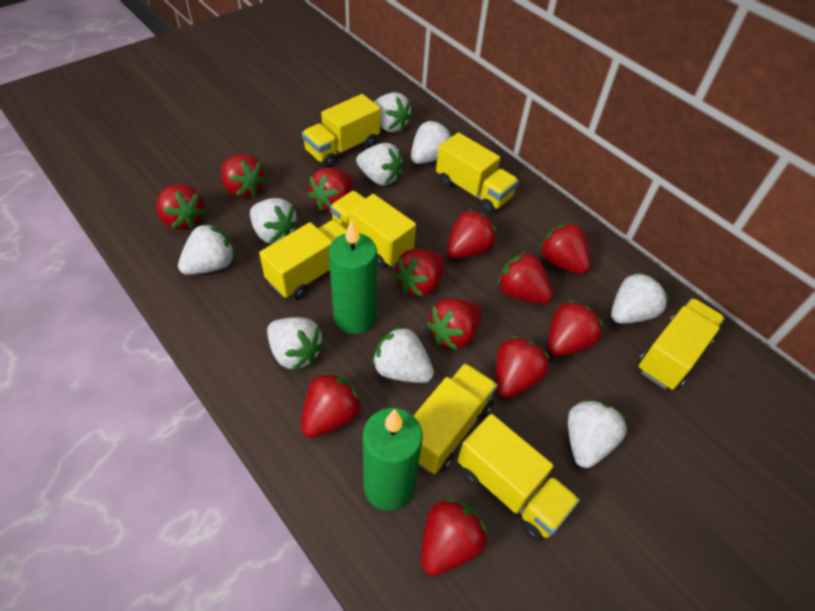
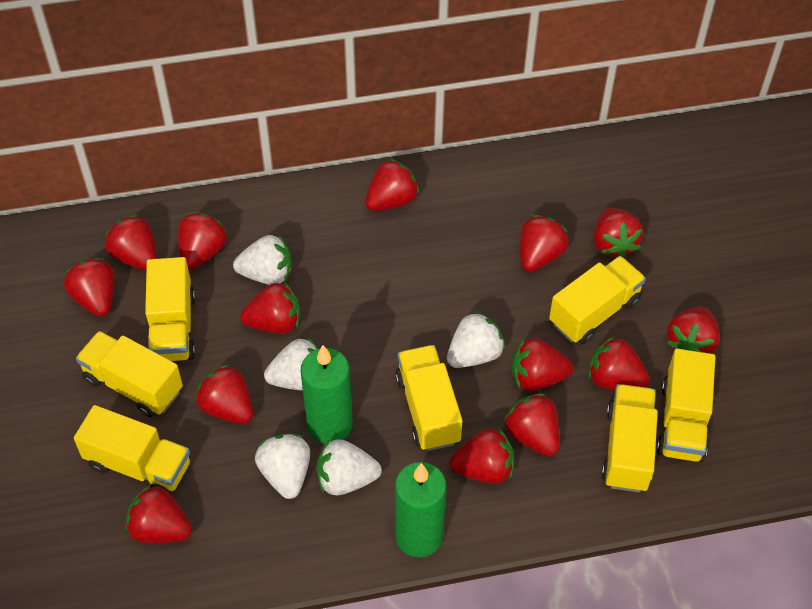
red strawberry: 12 -> 14
white strawberry: 9 -> 5

